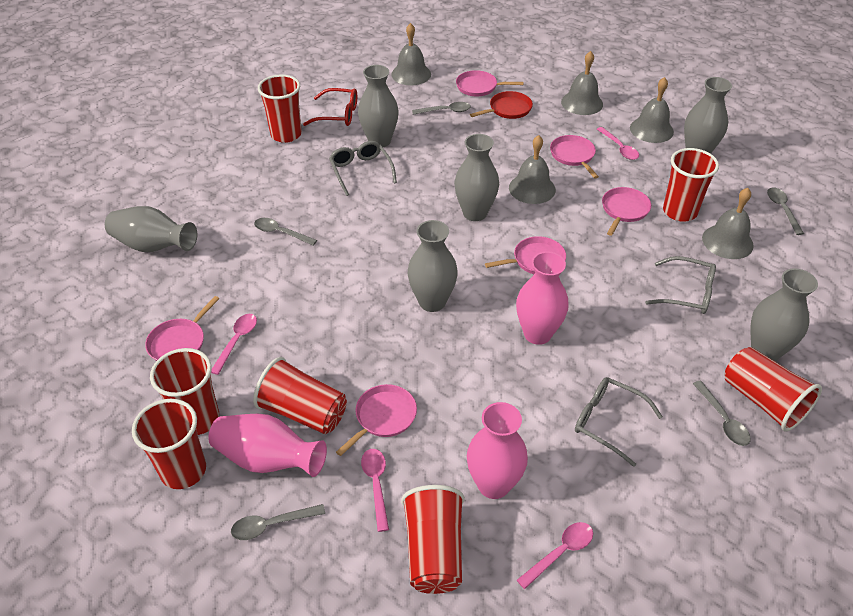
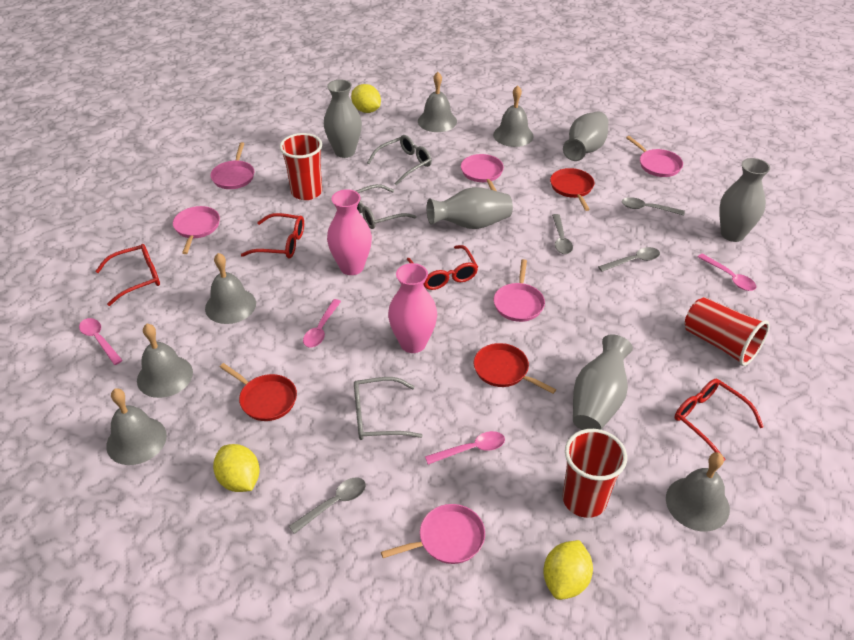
grey bell: 5 -> 6
grey spoon: 5 -> 4
grey vase: 6 -> 5
pink vase: 3 -> 2
red cup: 7 -> 3
red glasses: 1 -> 4
red pan: 1 -> 3
yellow lemon: 0 -> 3

